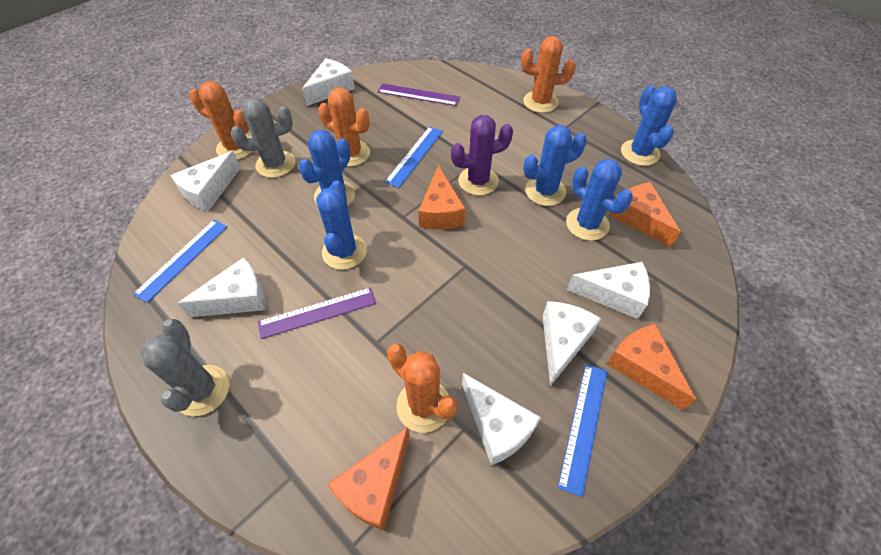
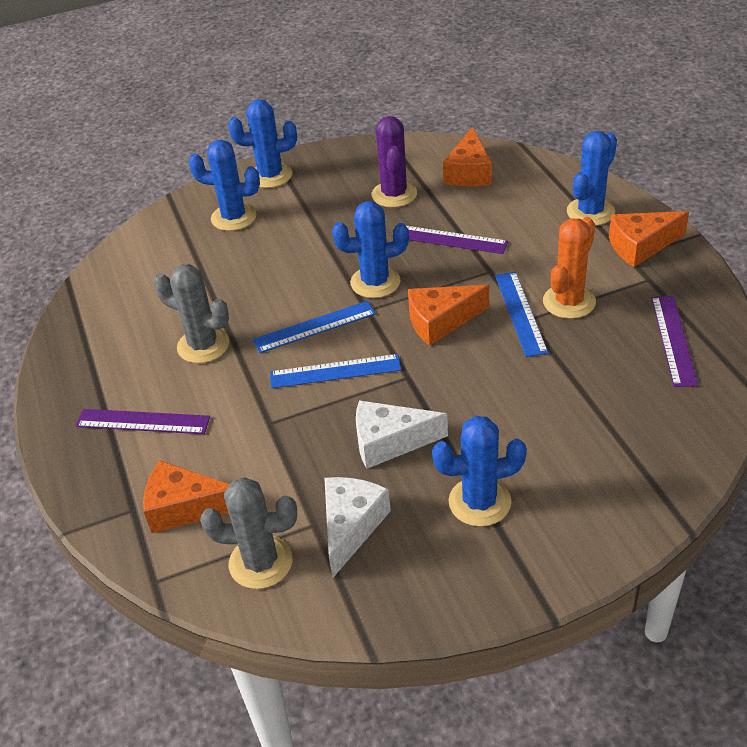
orange cactus: 4 -> 1
purple ruler: 2 -> 3
white cheese: 6 -> 2

